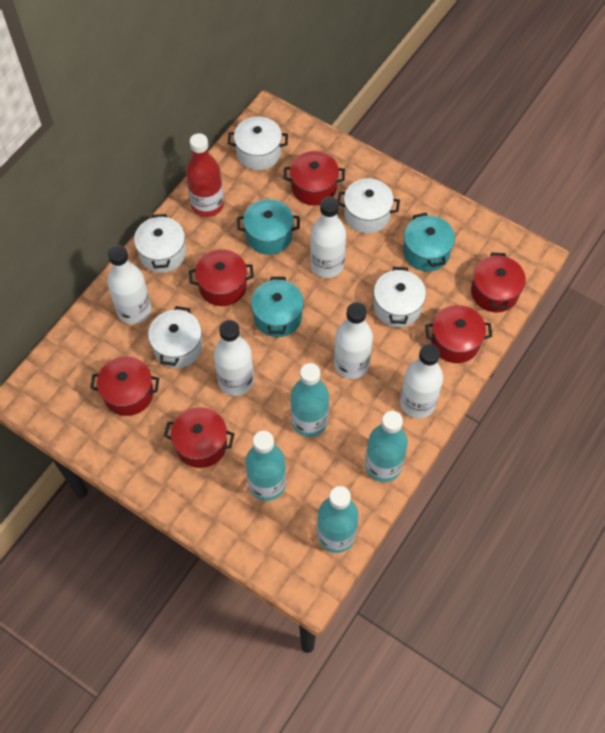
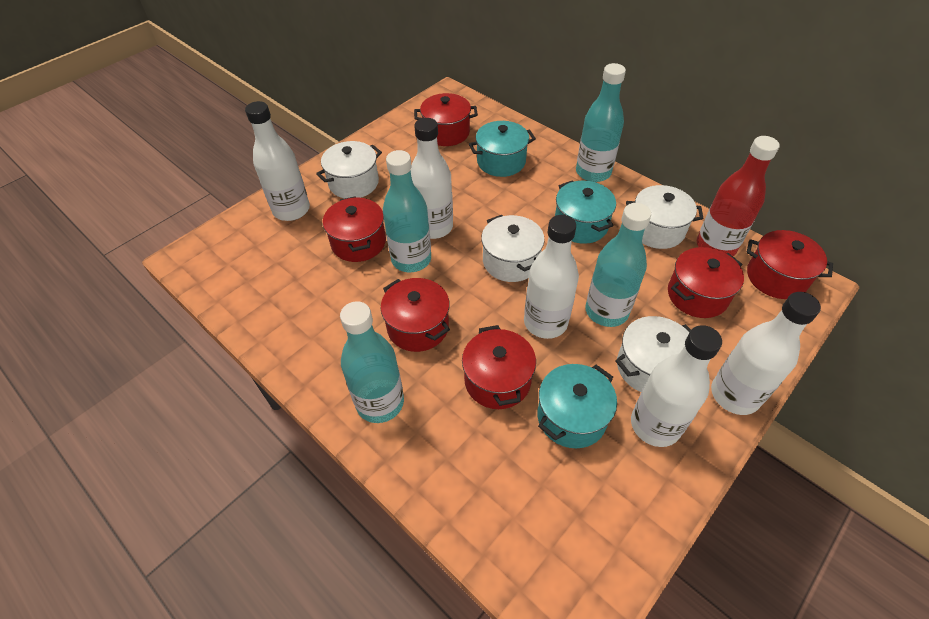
white pot: 5 -> 4

